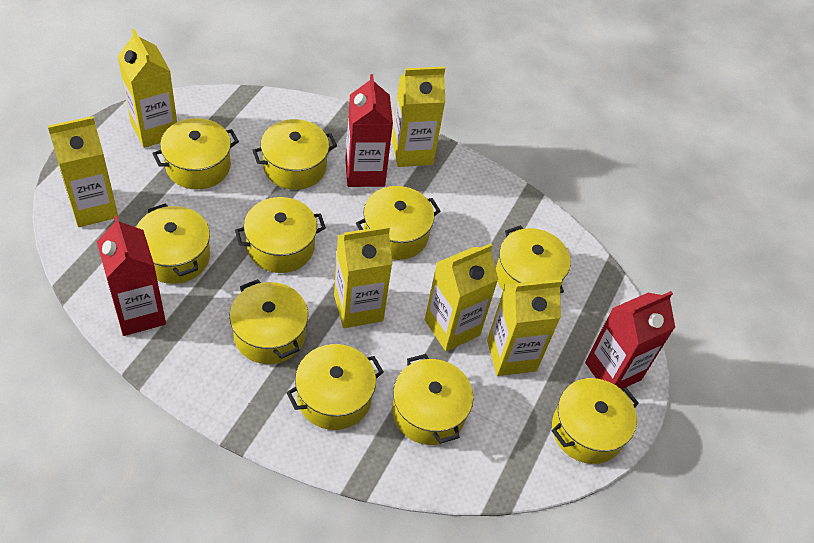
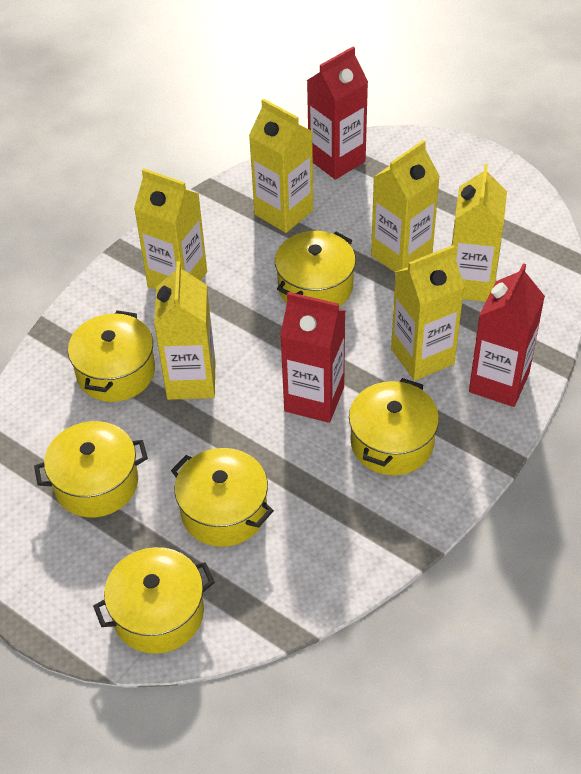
yellow pot: 10 -> 6

